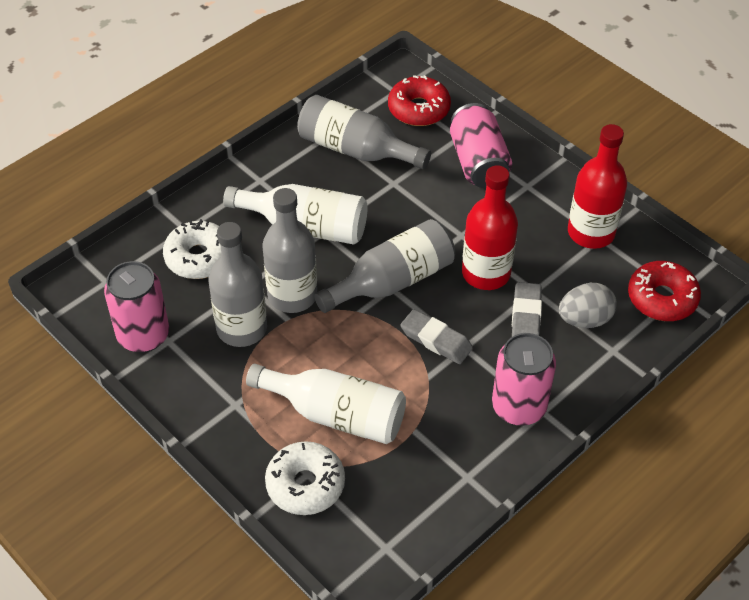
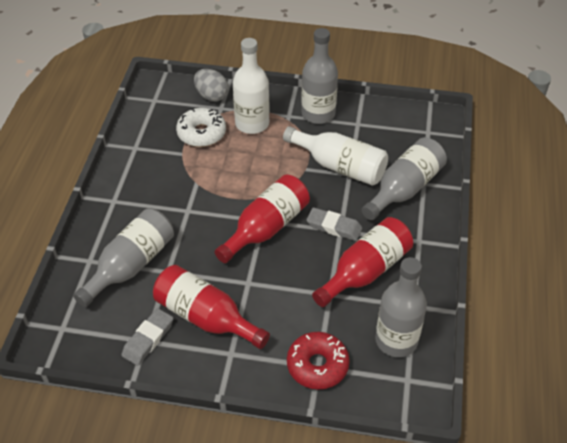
pink can: 3 -> 0
red bottle: 2 -> 3
red donut: 2 -> 1
white donut: 2 -> 1

